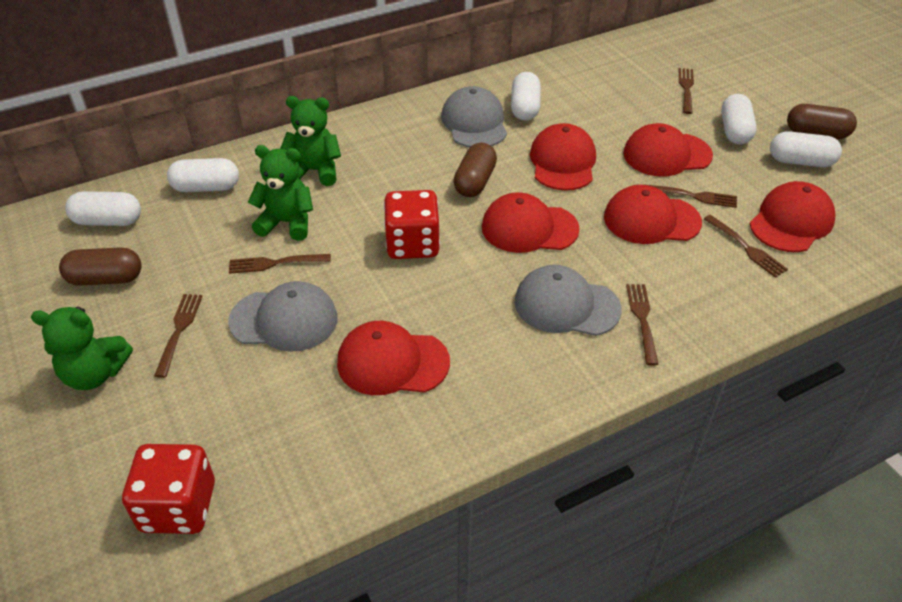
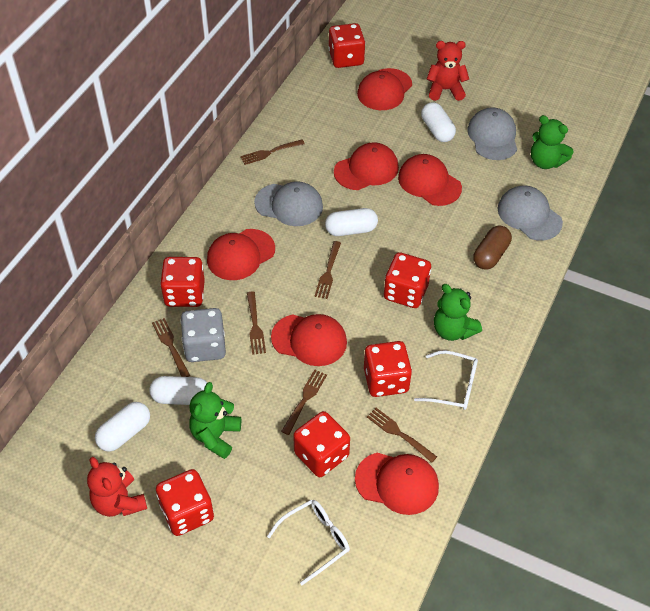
brown capsule: 3 -> 1
grey dice: 0 -> 1
red dice: 2 -> 6
red teddy bear: 0 -> 2
white capsule: 5 -> 4
white glasses: 0 -> 2

